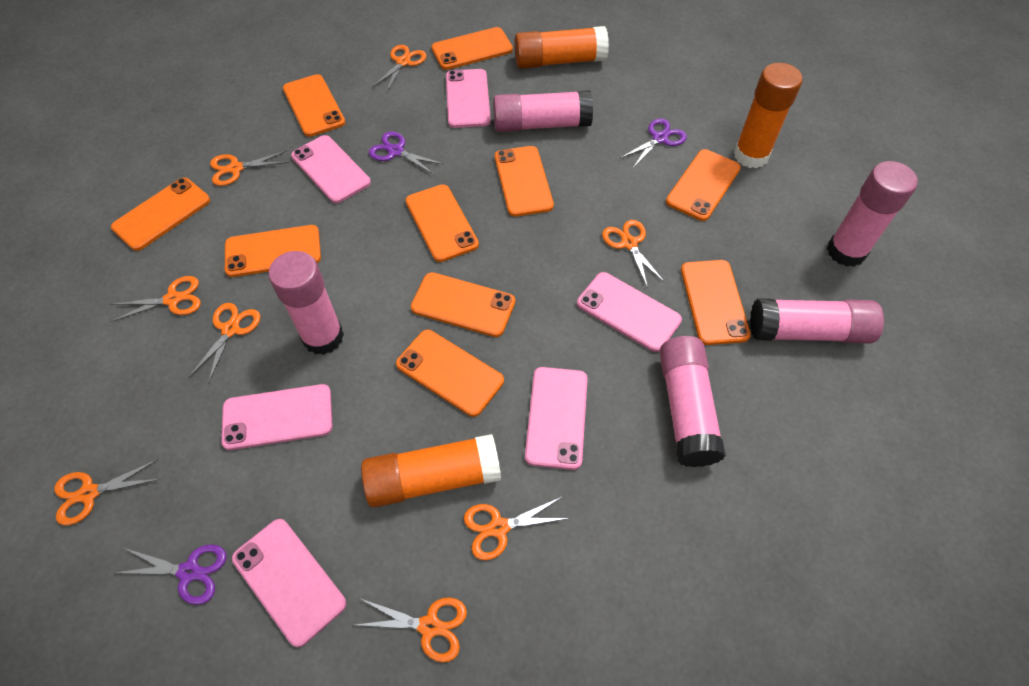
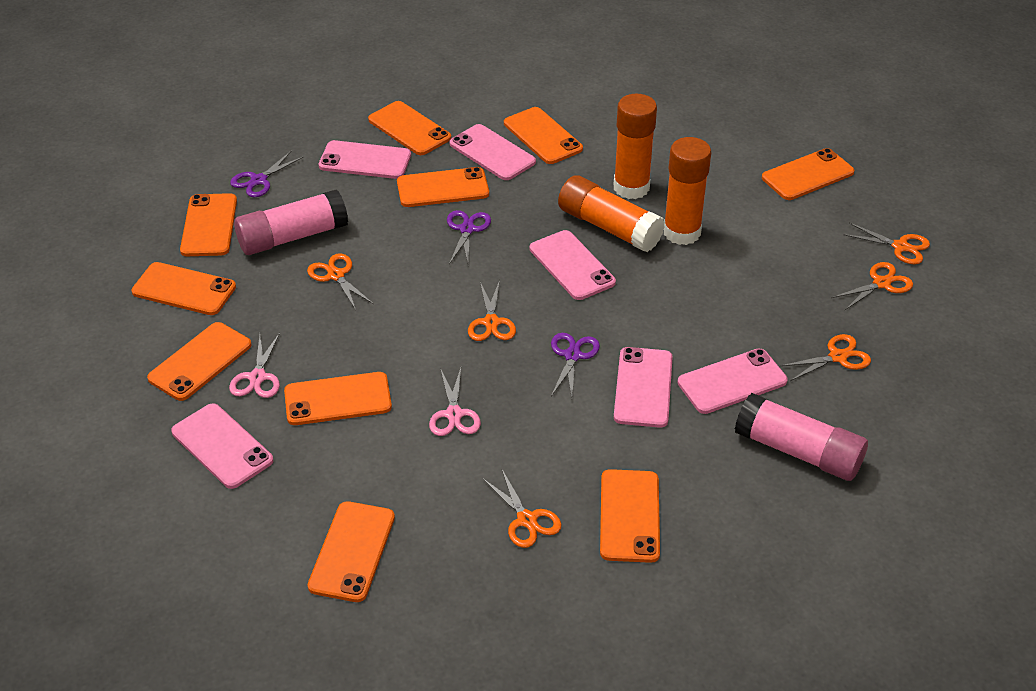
orange scissors: 8 -> 6
pink glue stick: 5 -> 2
pink scissors: 0 -> 2

